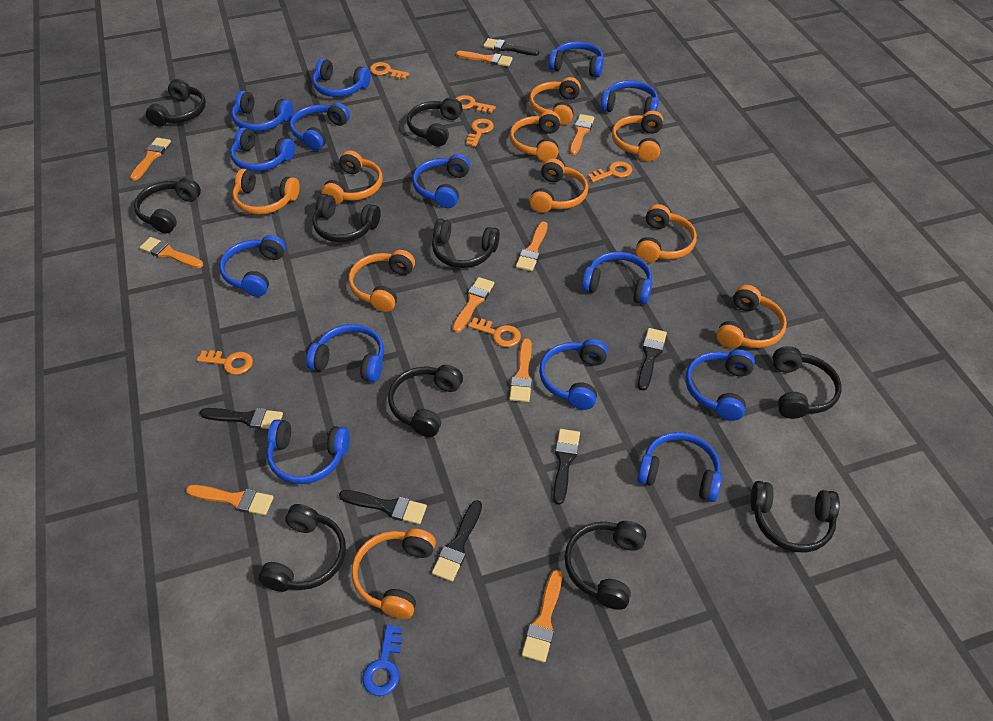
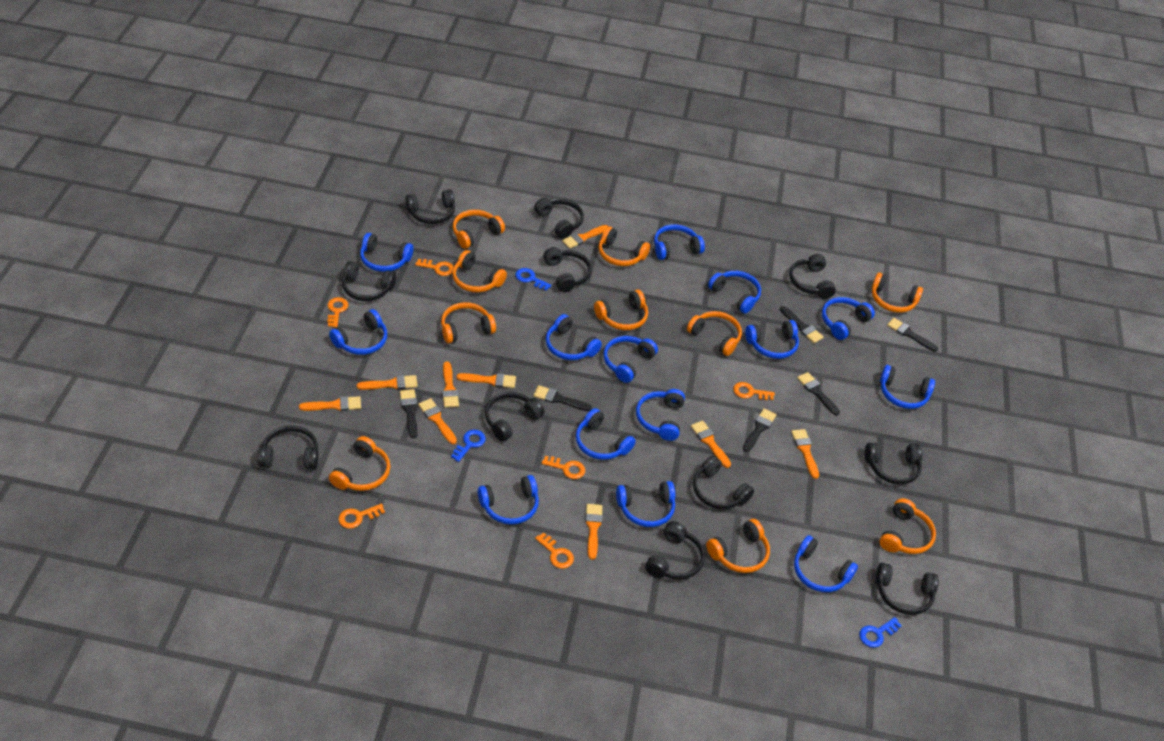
black headphones: 10 -> 11
blue key: 1 -> 3

